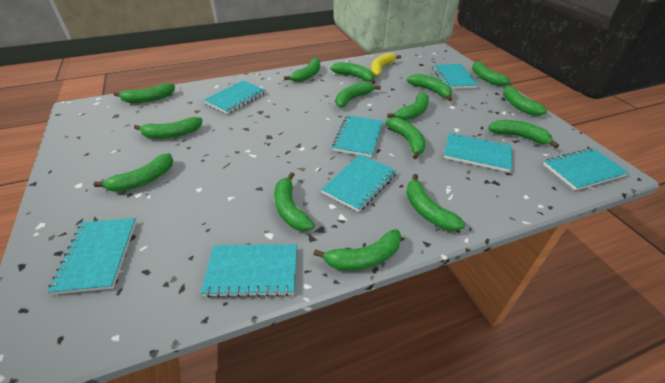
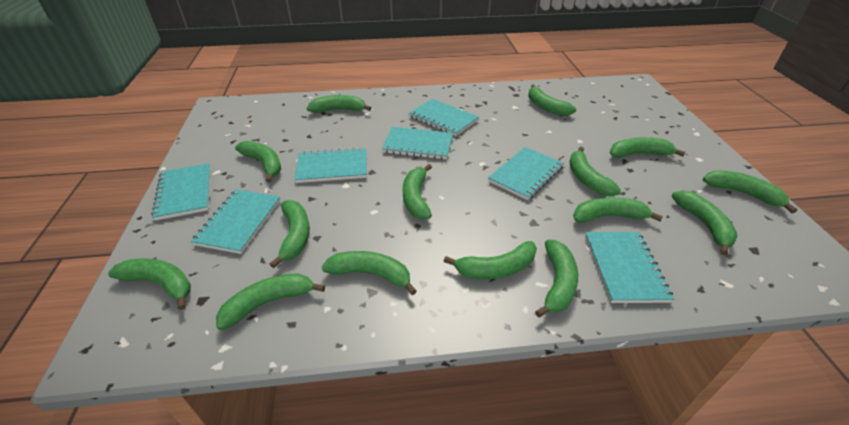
turquoise notebook: 8 -> 7
yellow banana: 1 -> 0

